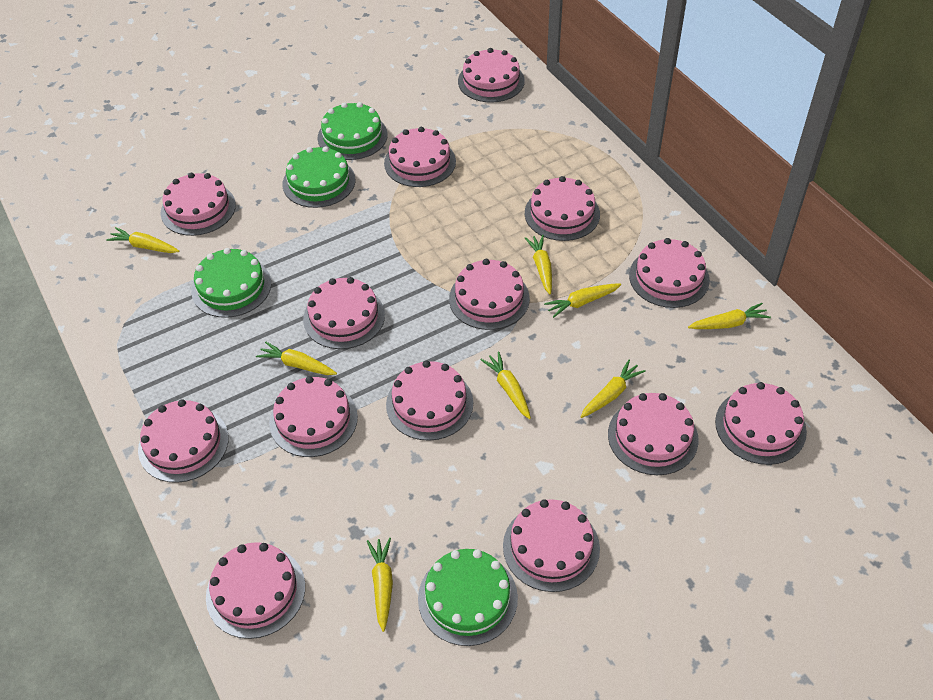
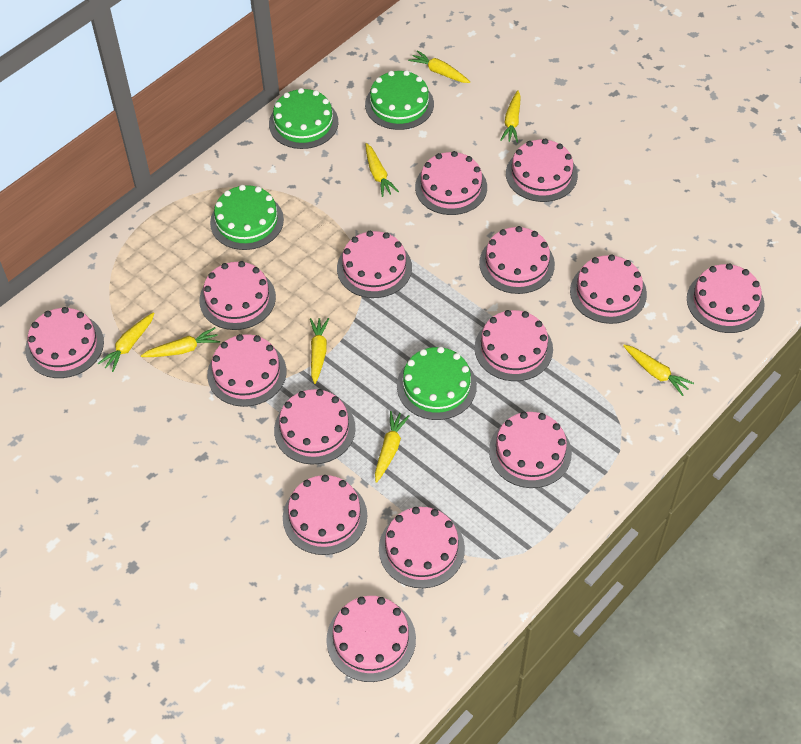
pink cake: 14 -> 15

